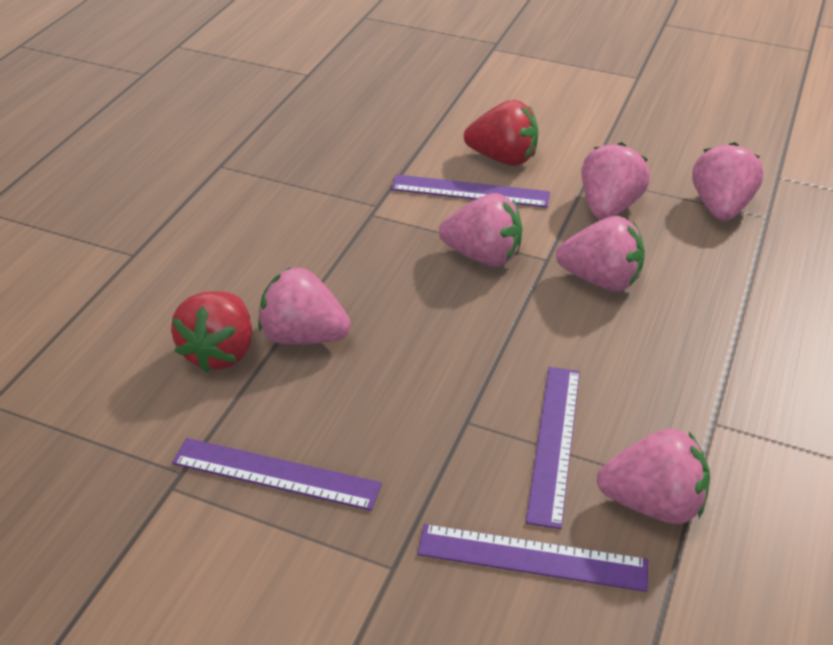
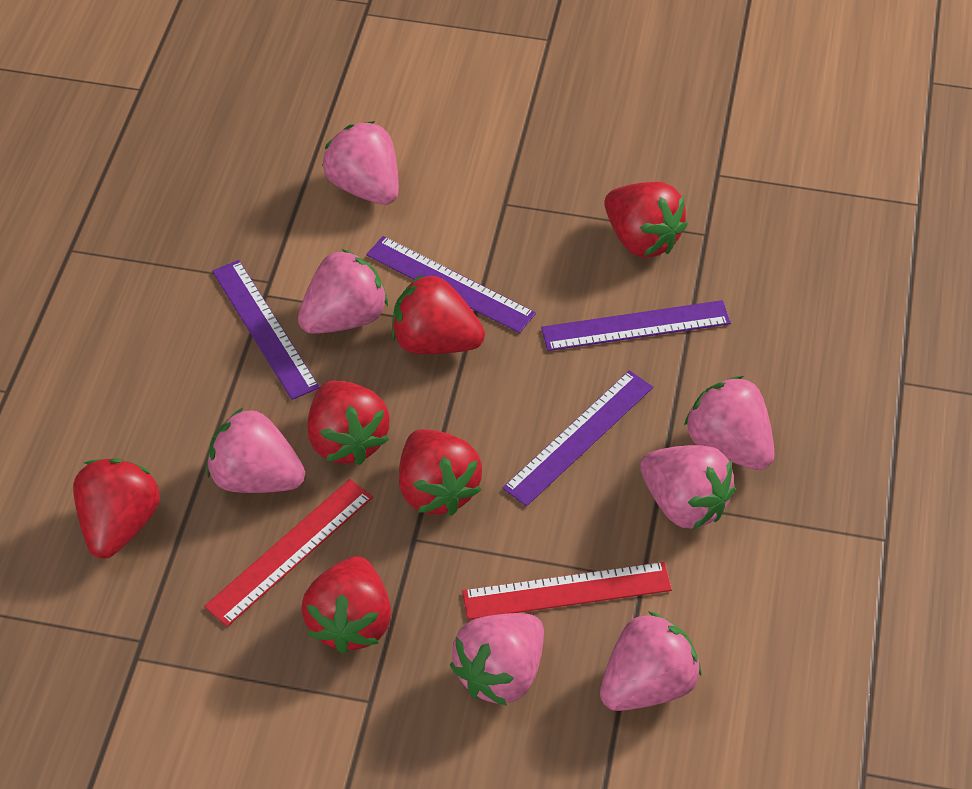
pink strawberry: 6 -> 7
red ruler: 0 -> 2
red strawberry: 2 -> 6

